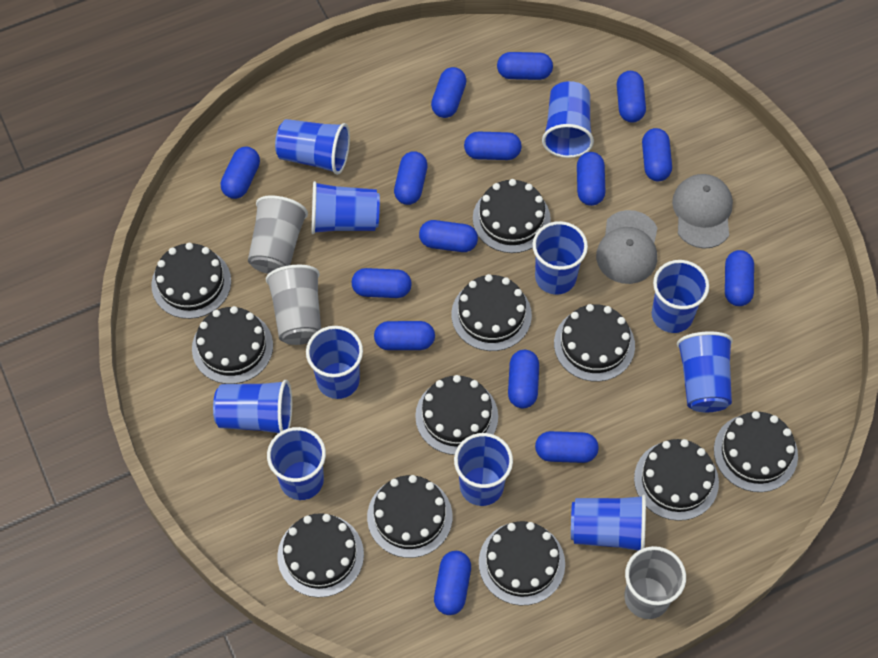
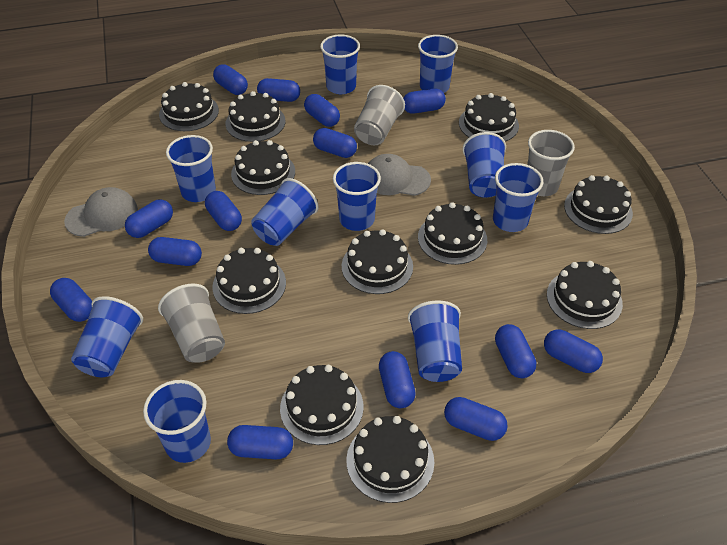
blue capsule: 15 -> 14
blue cup: 11 -> 10

